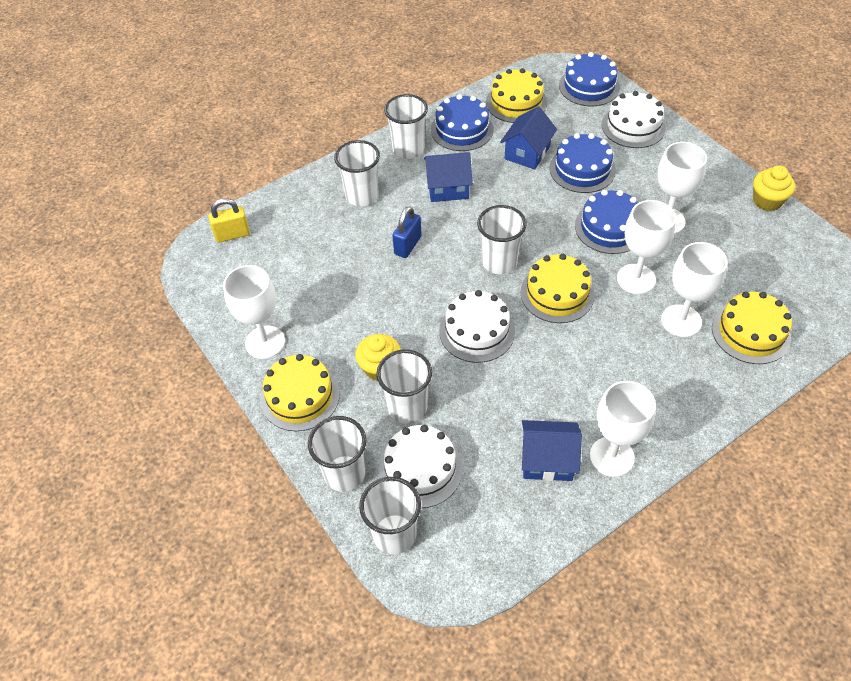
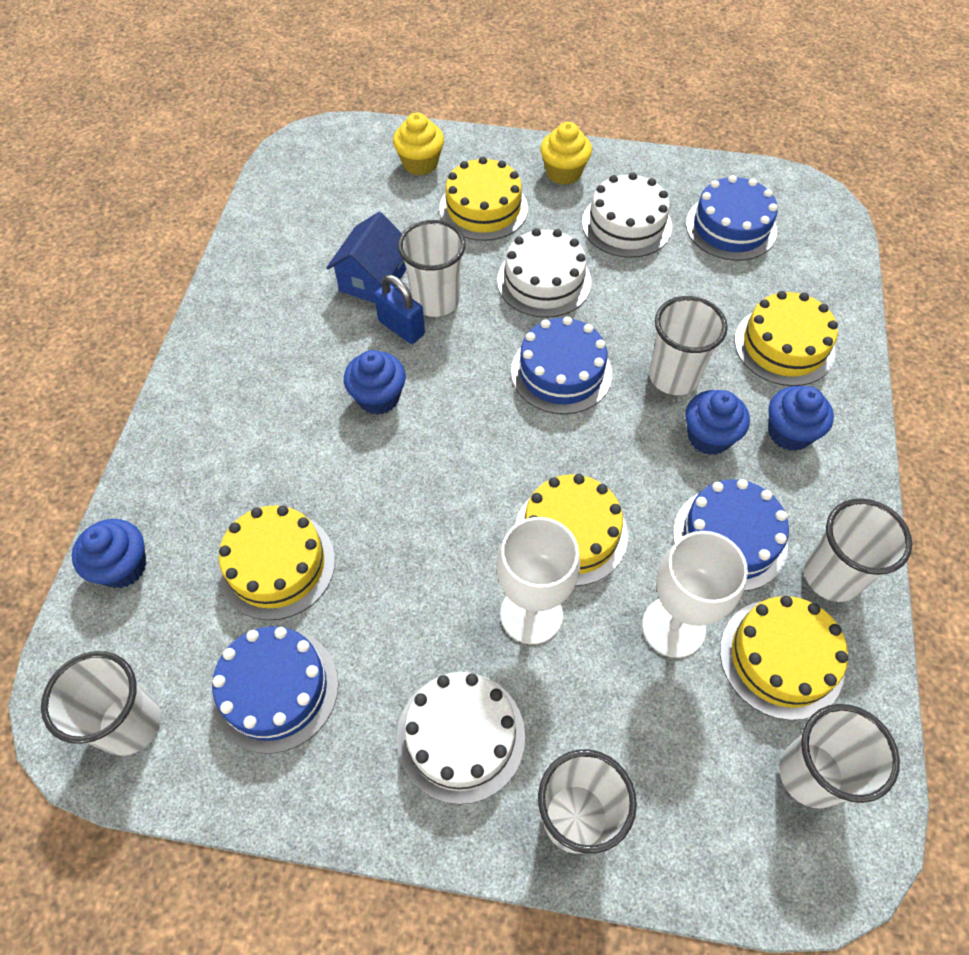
blue cupcake: 0 -> 4
blue house: 3 -> 1
white goblet: 5 -> 2
yellow cake: 4 -> 5
yellow padlock: 1 -> 0

